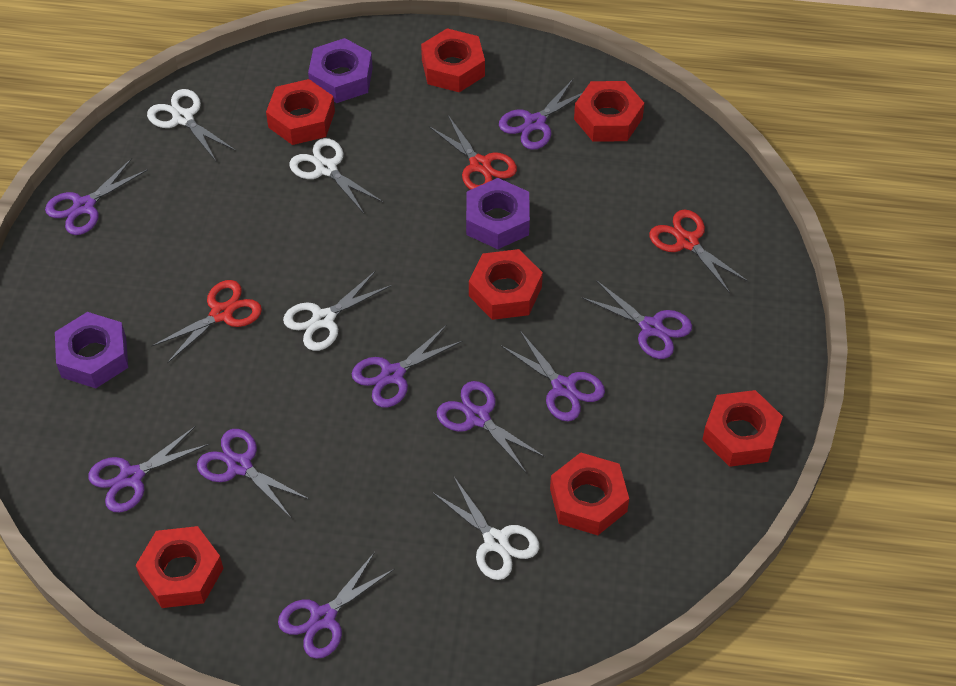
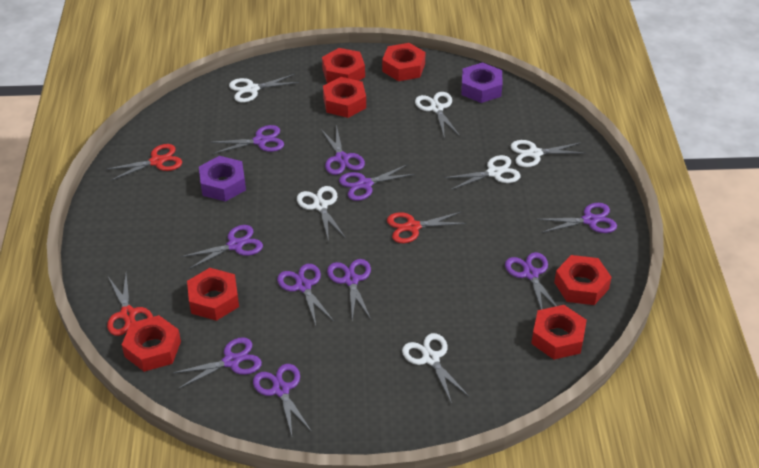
purple nut: 3 -> 2
purple scissors: 9 -> 10
white scissors: 4 -> 6

